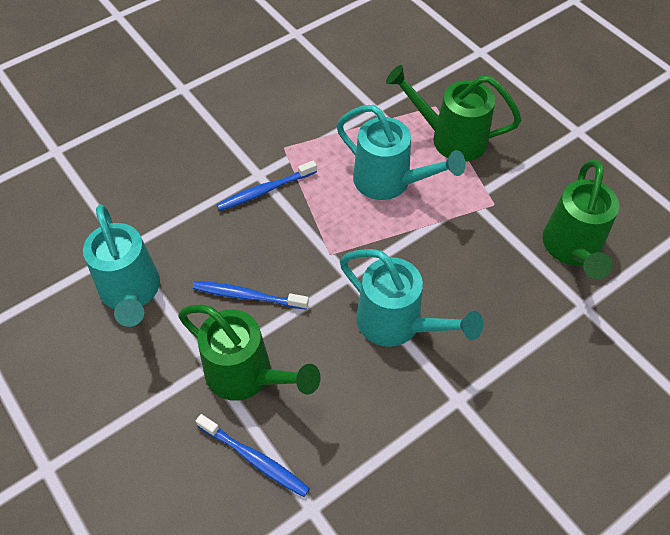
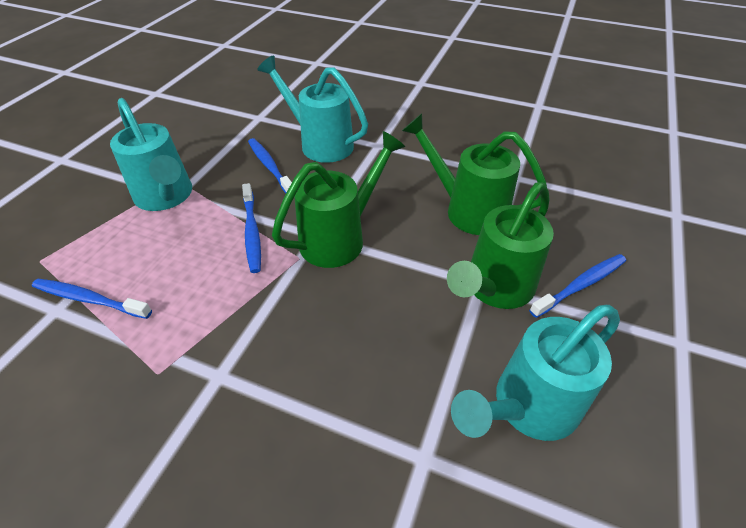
blue toothbrush: 3 -> 4

